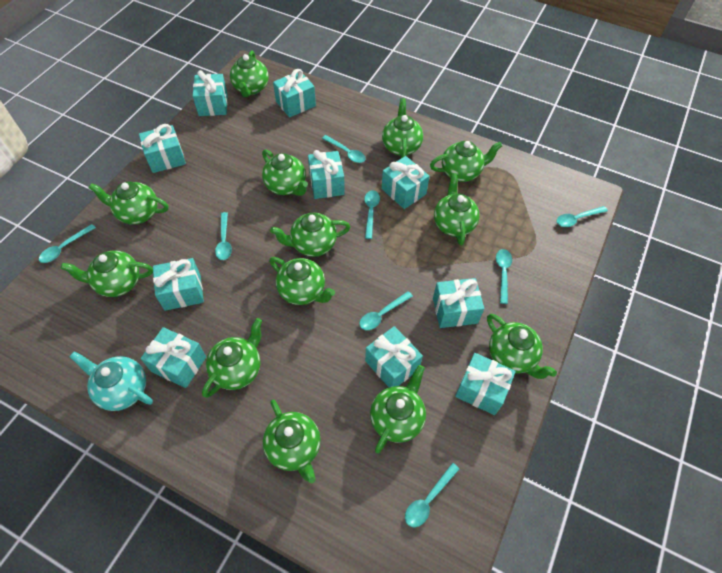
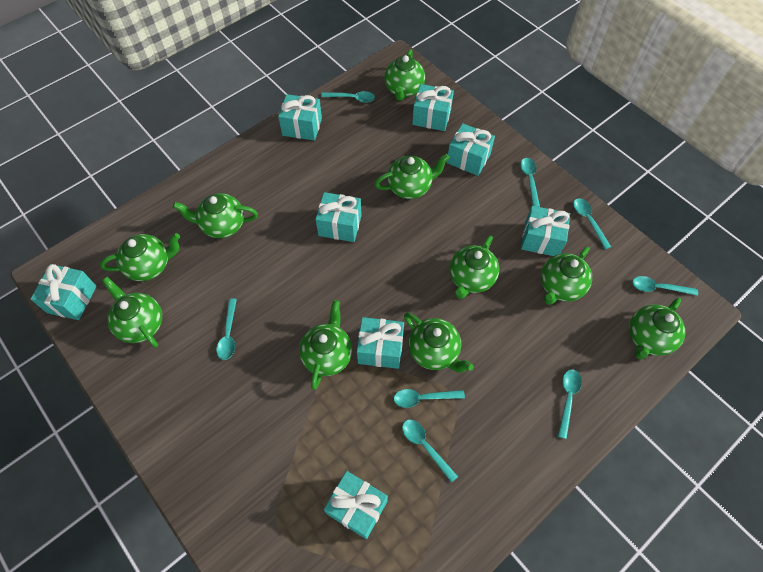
green teapot: 13 -> 10
turquoise gift: 10 -> 8
turquoise teapot: 1 -> 0

